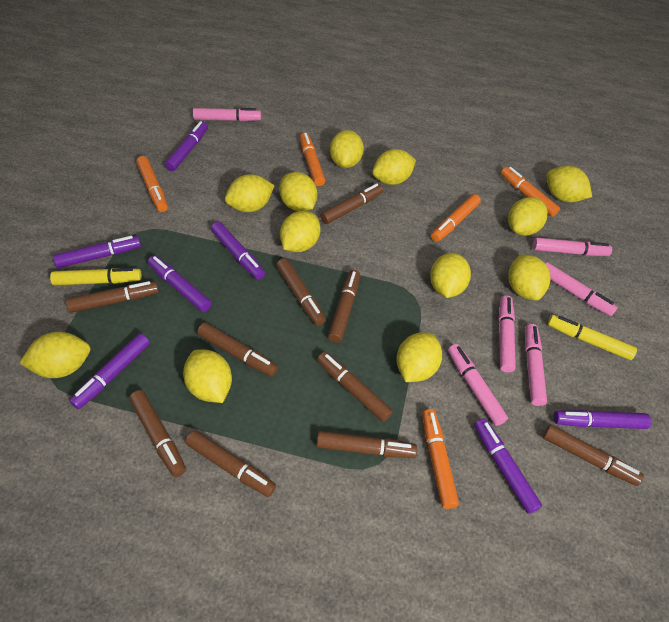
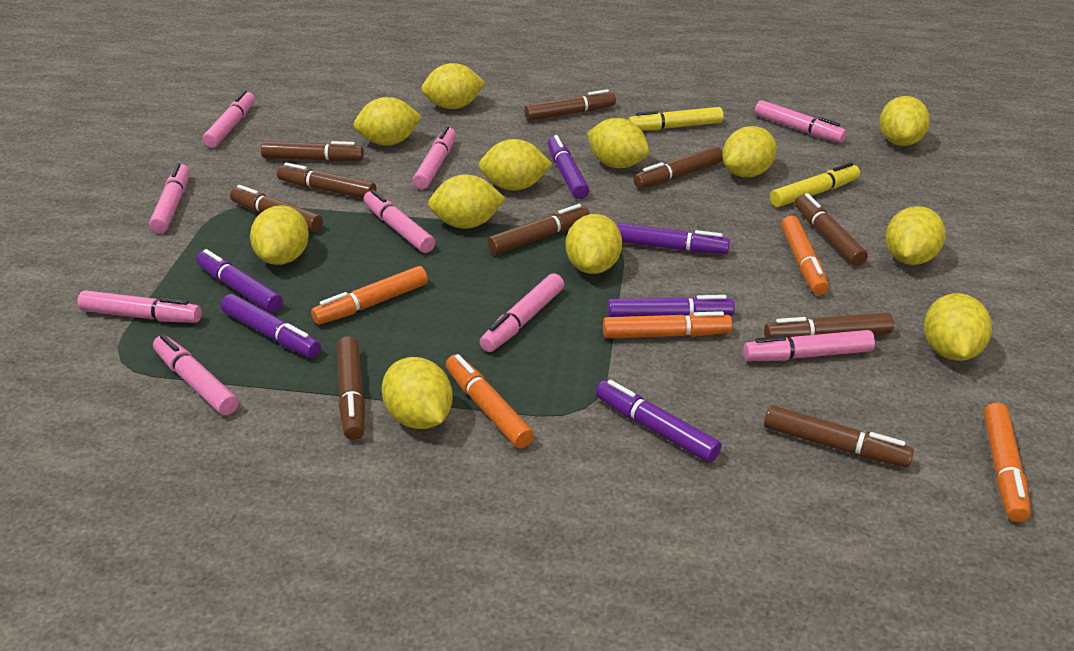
pink marker: 6 -> 9
purple marker: 7 -> 6

